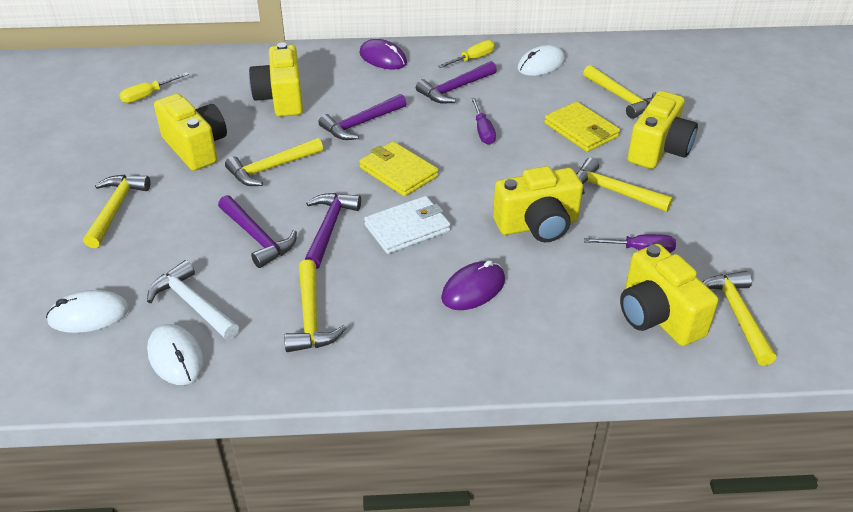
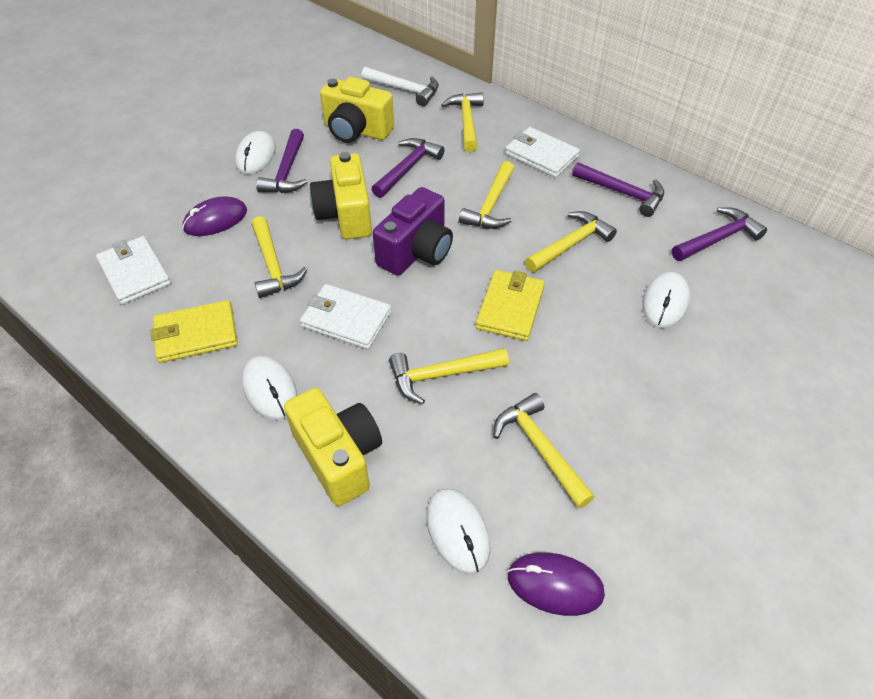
purple camera: 0 -> 1
purple screwdriver: 2 -> 0
white mouse: 3 -> 4
white wallet: 1 -> 3
yellow camera: 5 -> 3
yellow screwdriver: 2 -> 0

